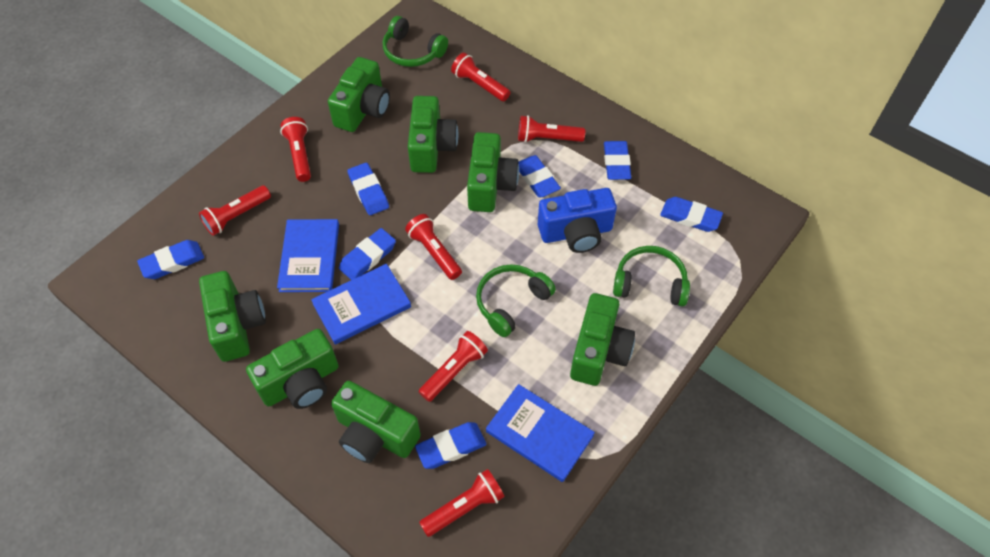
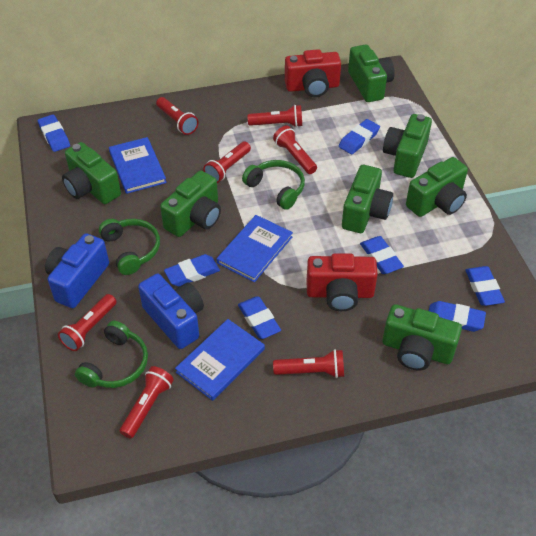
blue camera: 1 -> 2
red camera: 0 -> 2

